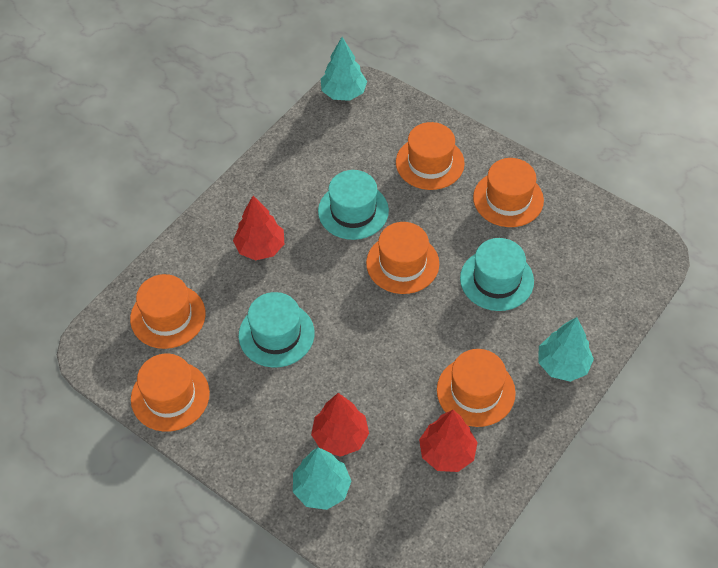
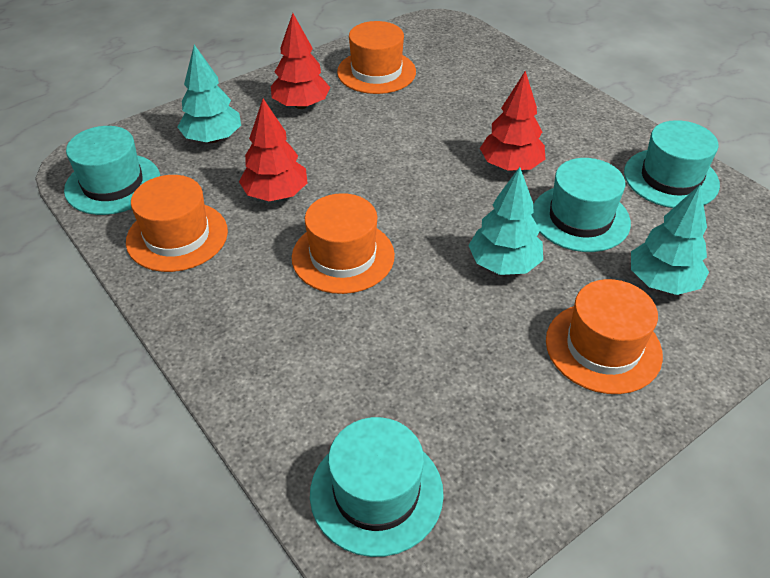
orange hat: 6 -> 4
turquoise hat: 3 -> 4

